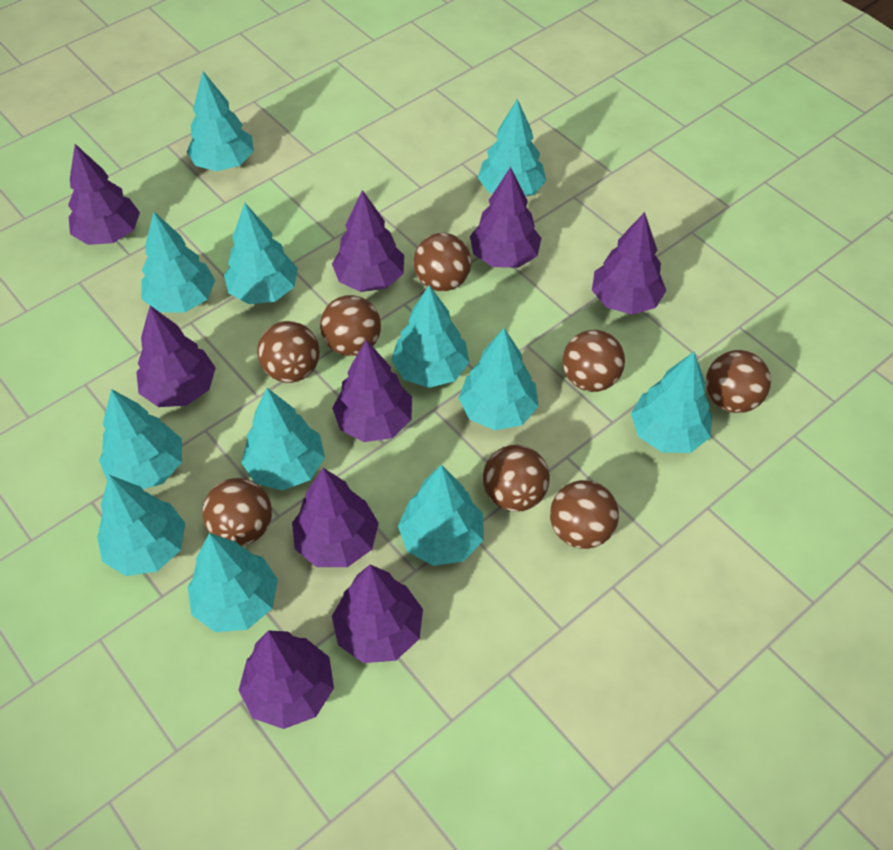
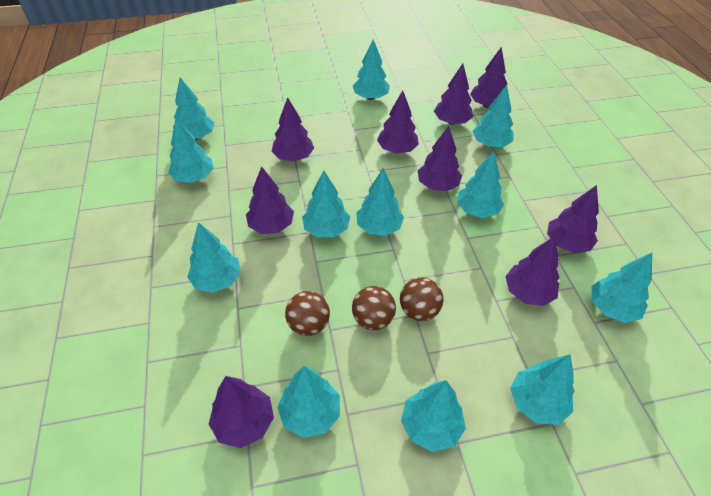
brown ball: 8 -> 3

